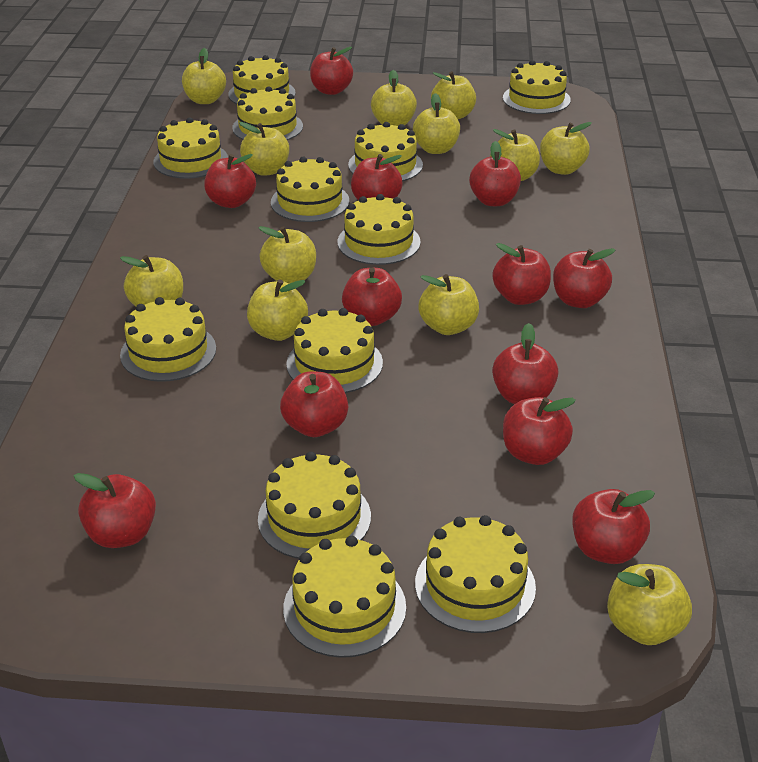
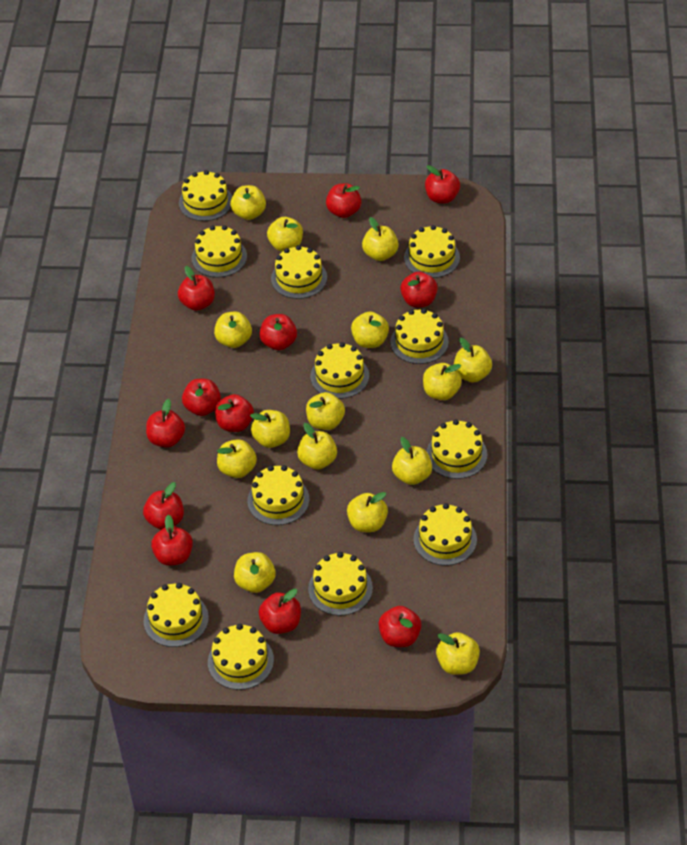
yellow apple: 12 -> 15

